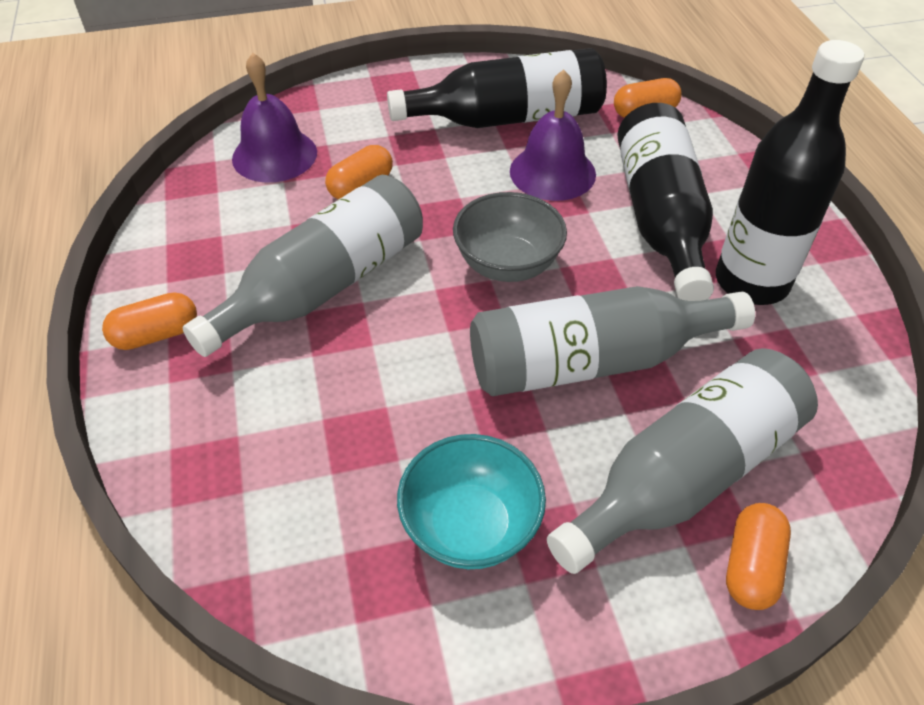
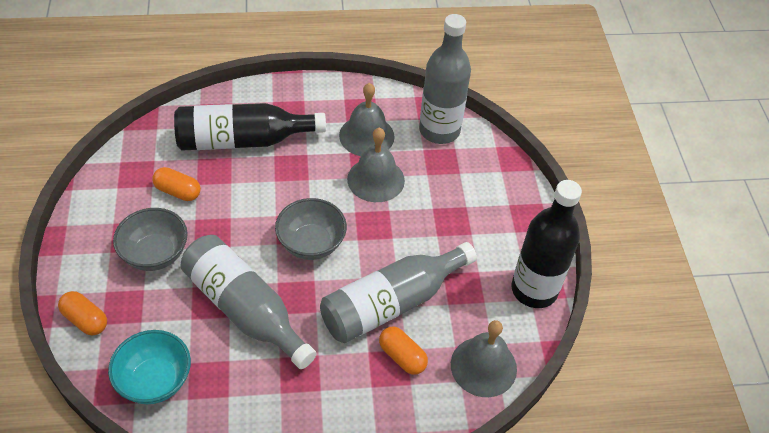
black bottle: 3 -> 2
grey bell: 0 -> 3
grey bowl: 1 -> 2
orange capsule: 4 -> 3
purple bell: 2 -> 0

